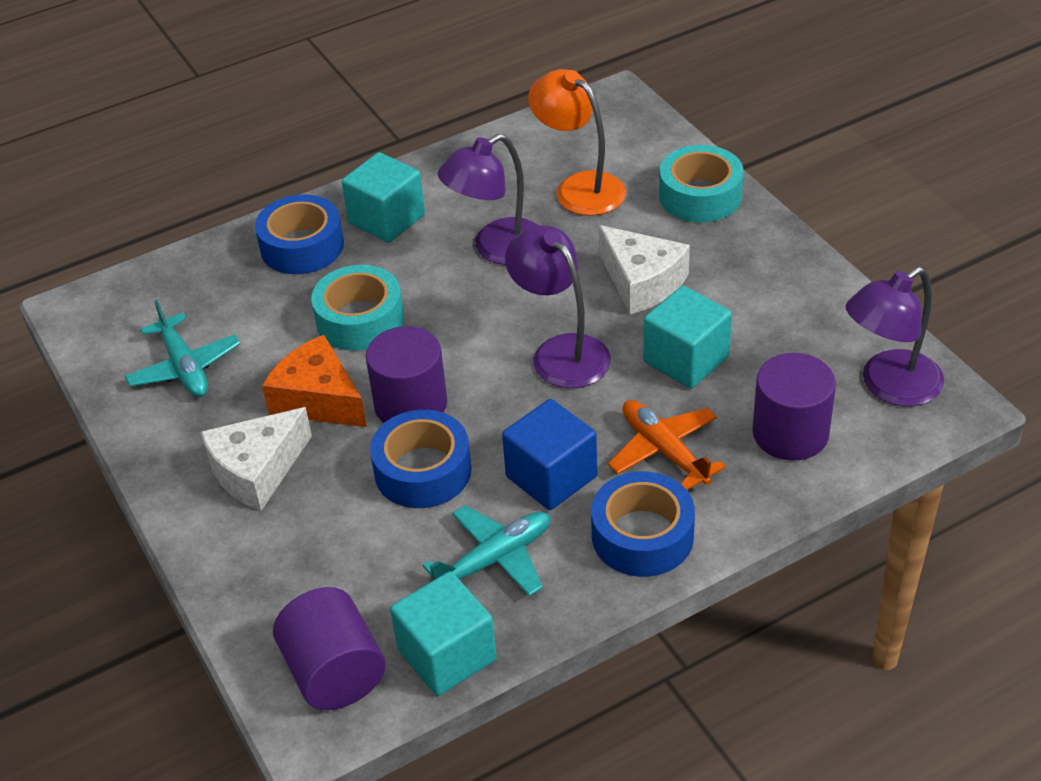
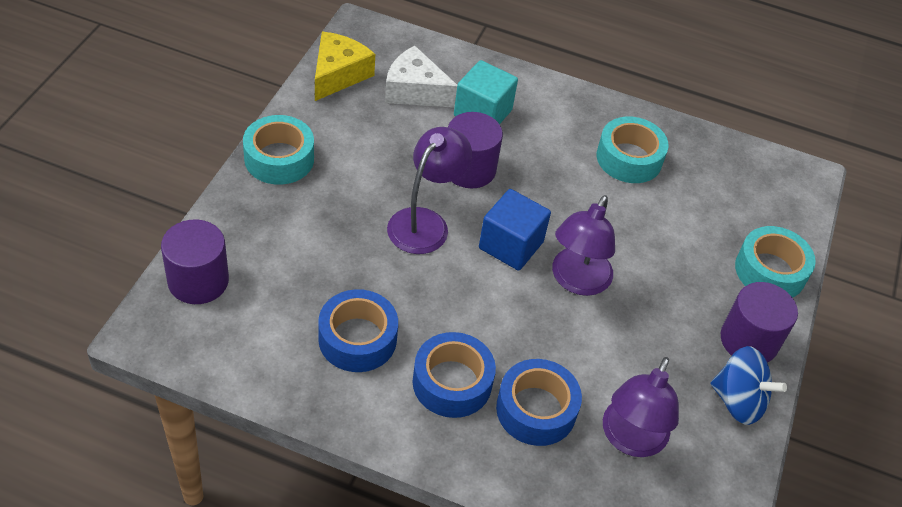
blue spinning top: 0 -> 1
orange cheese: 1 -> 0
orange lamp: 1 -> 0
orange plane: 1 -> 0
turquoise cube: 3 -> 1
turquoise plane: 2 -> 0
turquoise tape: 2 -> 3
white cheese: 2 -> 1
yellow cheese: 0 -> 1

